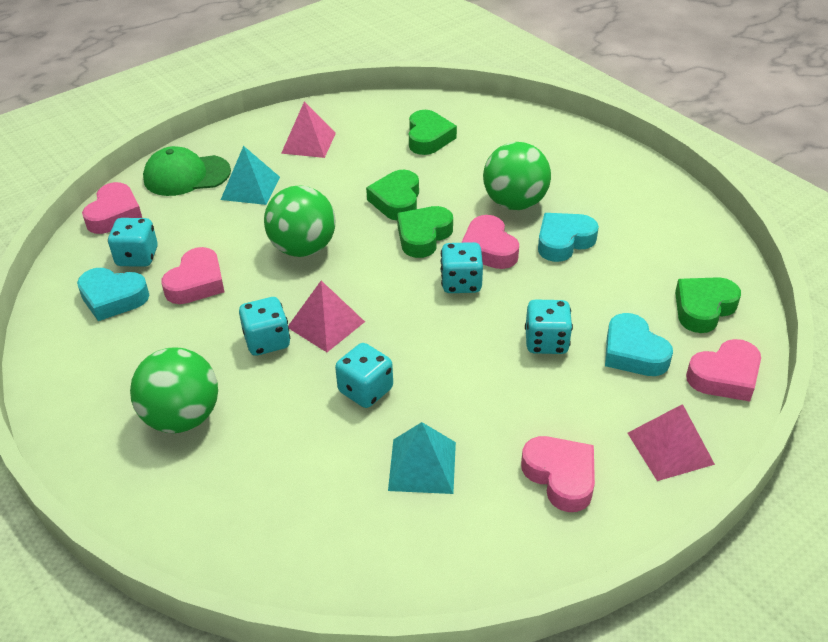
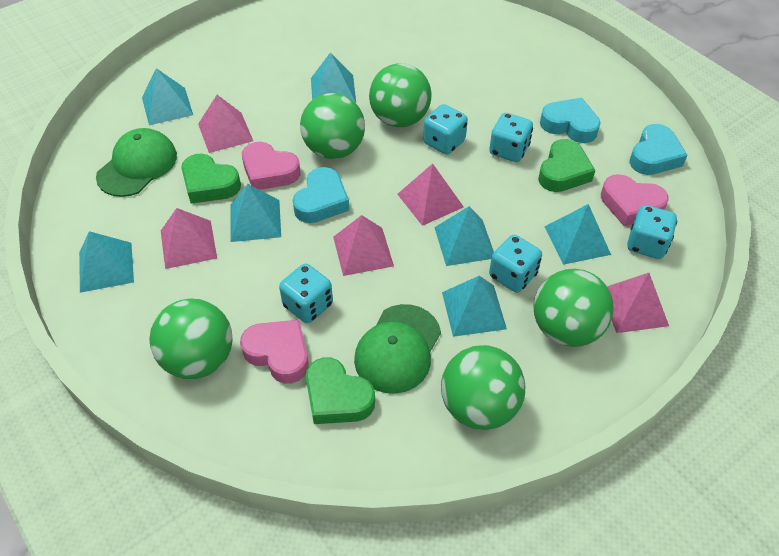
green ball: 3 -> 5
green cap: 1 -> 2
green heart: 4 -> 3
pink heart: 5 -> 3
pink pyramid: 3 -> 5
turquoise pyramid: 2 -> 7

